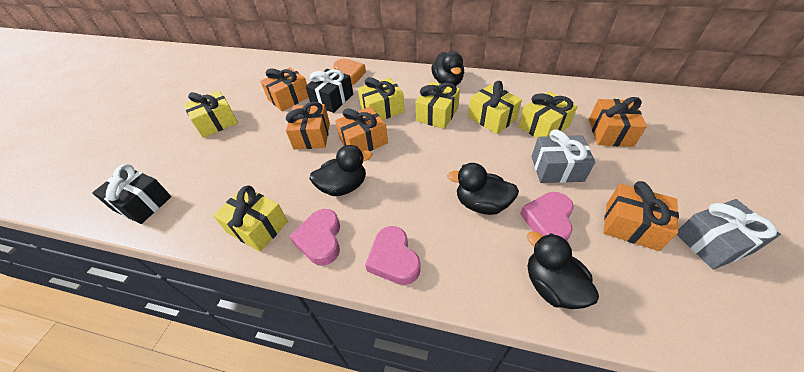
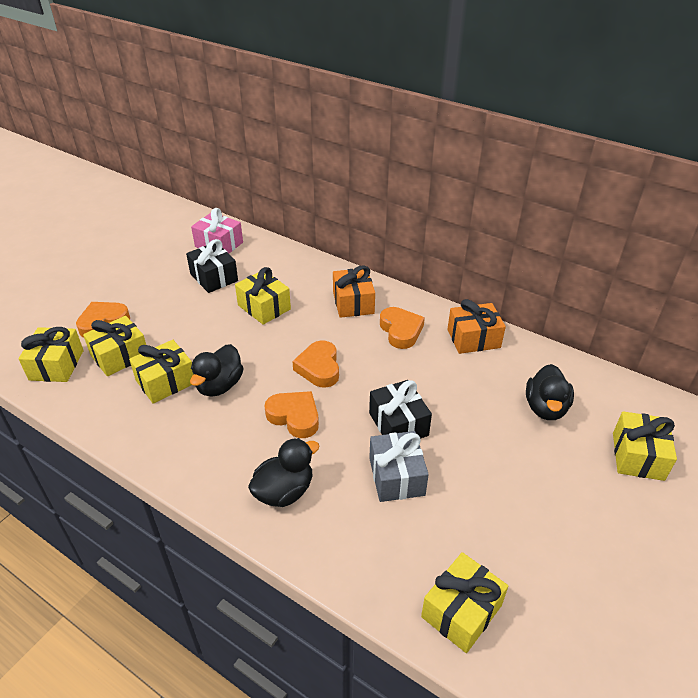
black duck: 4 -> 3
grey gift: 2 -> 1
orange gift: 5 -> 2
orange heart: 1 -> 4
pink gift: 0 -> 1
pink heart: 3 -> 0

